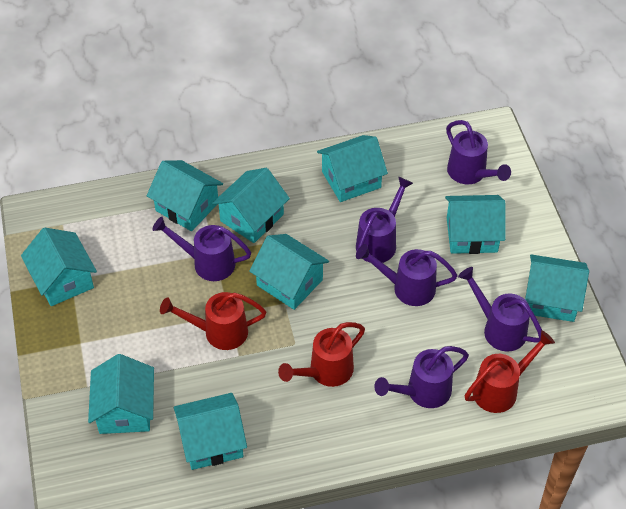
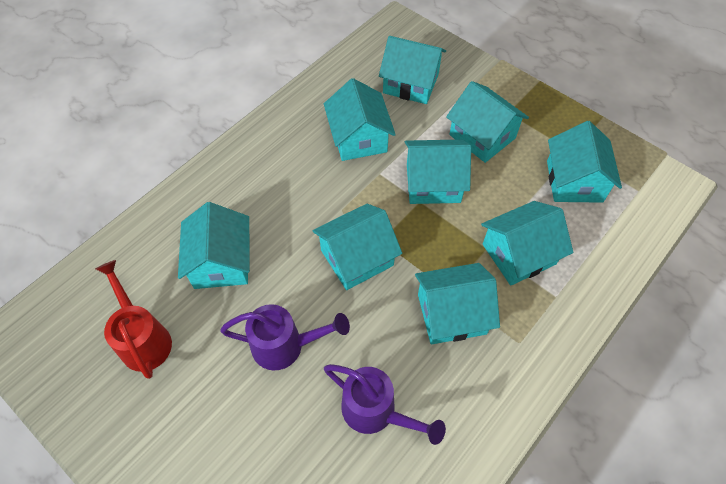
purple watering can: 6 -> 2
red watering can: 3 -> 1

